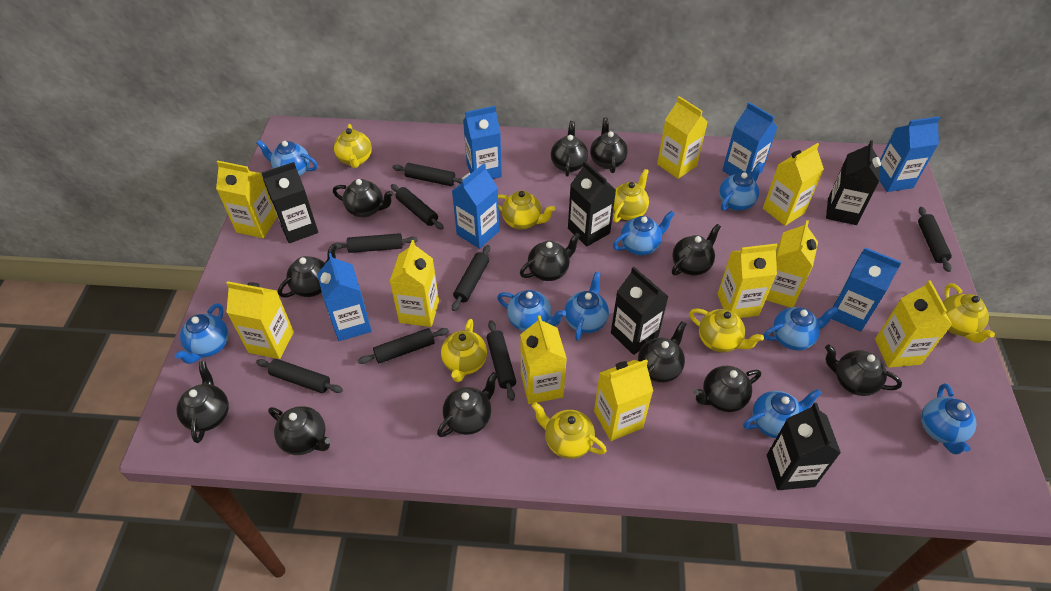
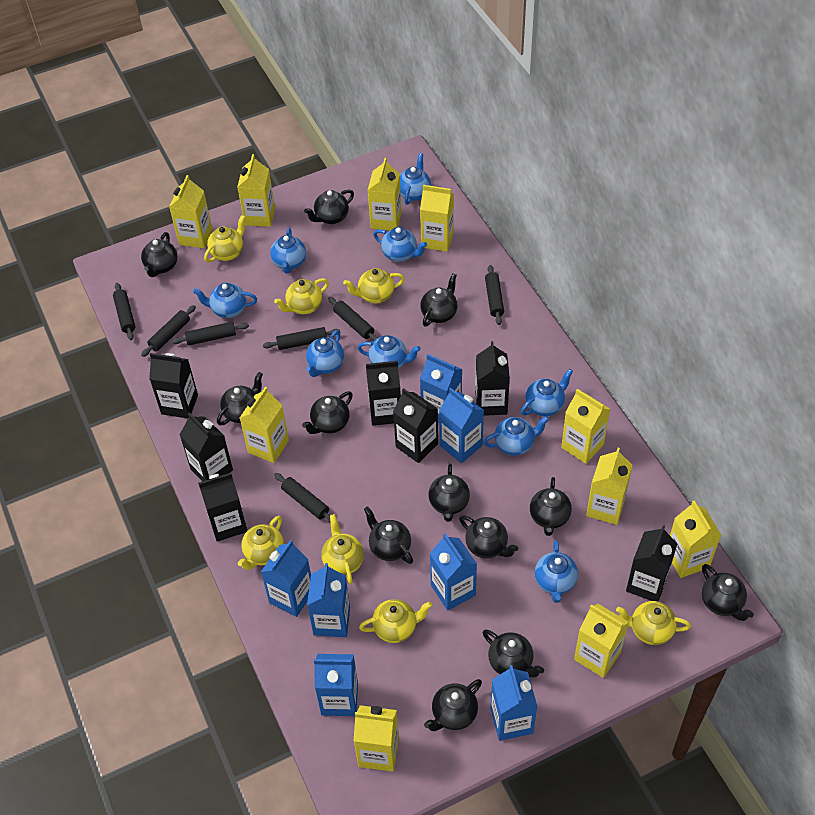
black carton: 5 -> 7
black rolling pin: 8 -> 7
blue carton: 6 -> 7

